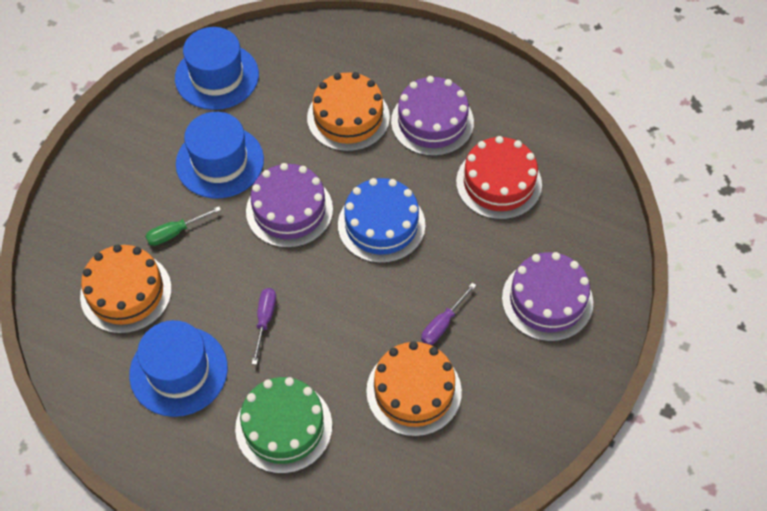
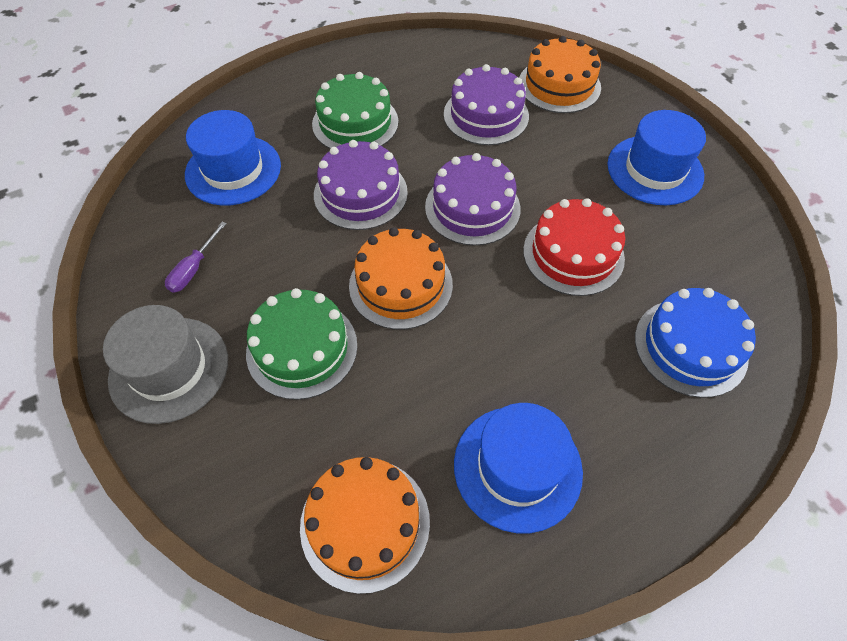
green cake: 1 -> 2
green screwdriver: 1 -> 0
grey hat: 0 -> 1
purple screwdriver: 2 -> 1

